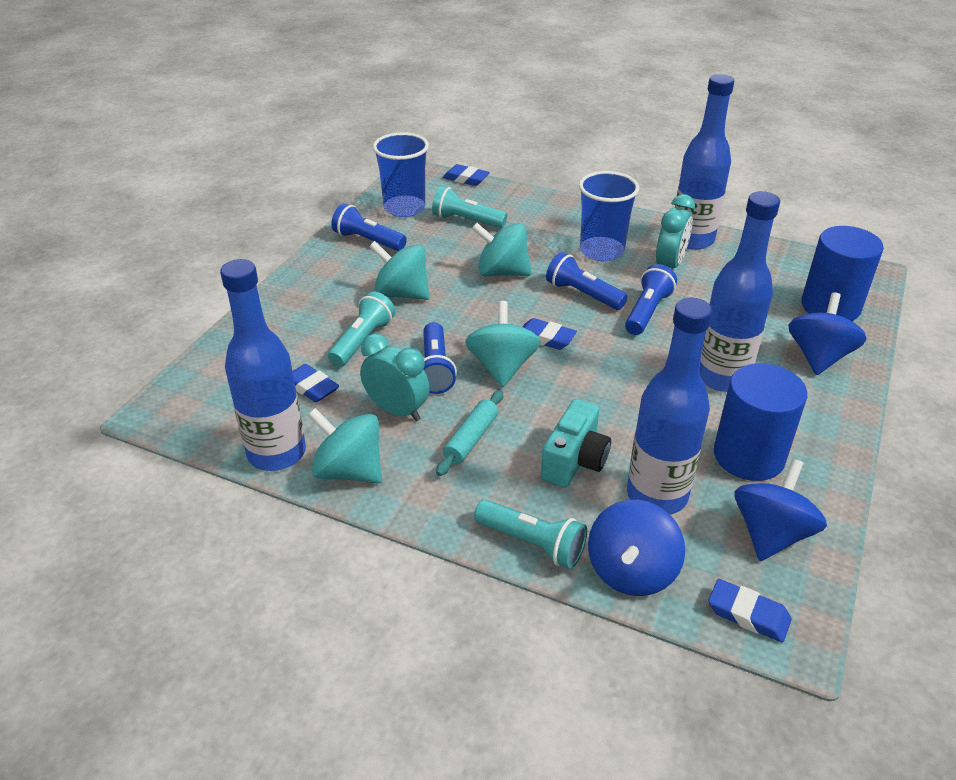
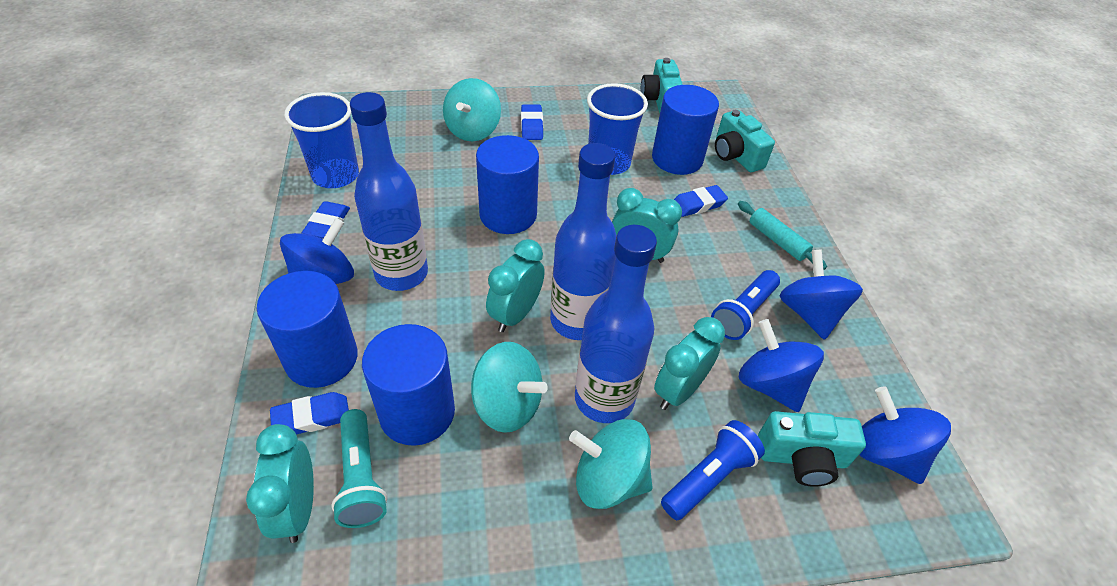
blue bottle: 4 -> 3
blue cylinder: 2 -> 4
blue flashlight: 4 -> 2
blue spinning top: 3 -> 4
turquoise camera: 1 -> 3
turquoise clock: 2 -> 4
turquoise flashlight: 3 -> 1
turquoise spinning top: 4 -> 3

